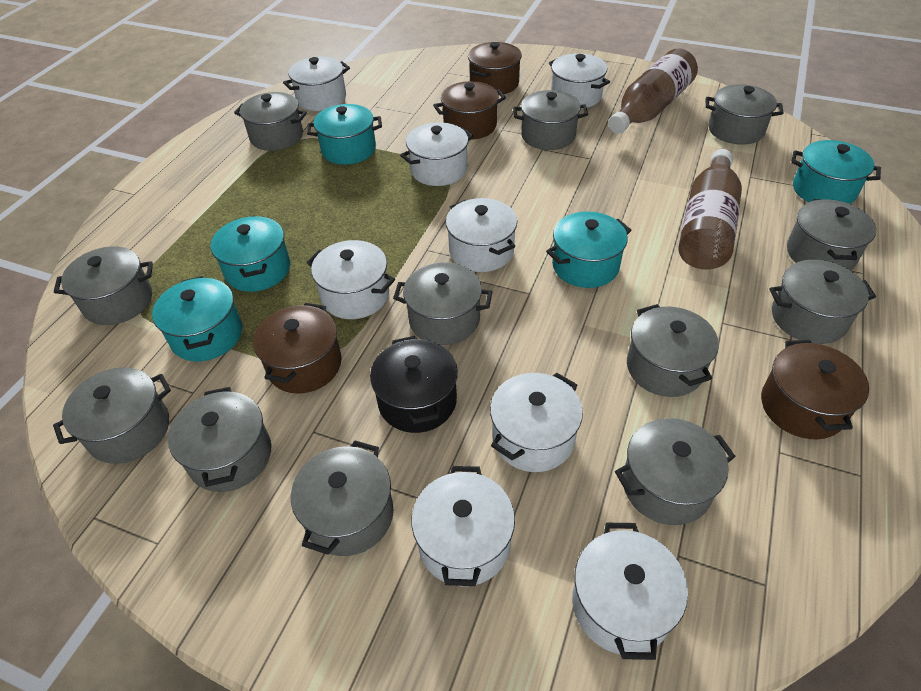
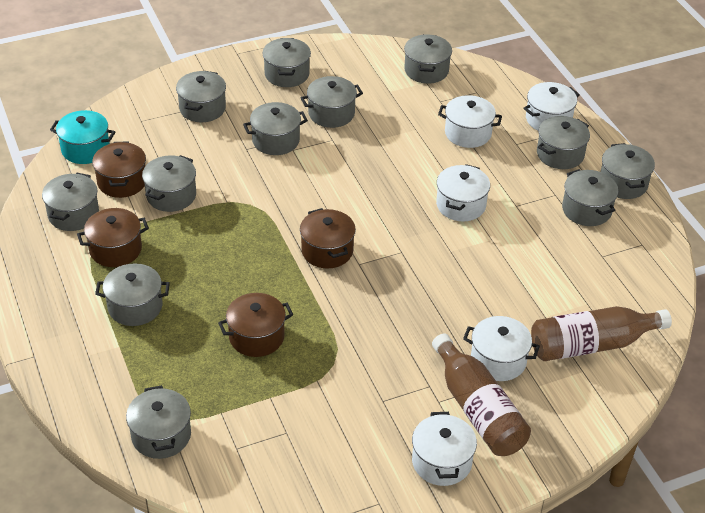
black pot: 1 -> 0
turquoise pot: 5 -> 1
white pot: 8 -> 5

